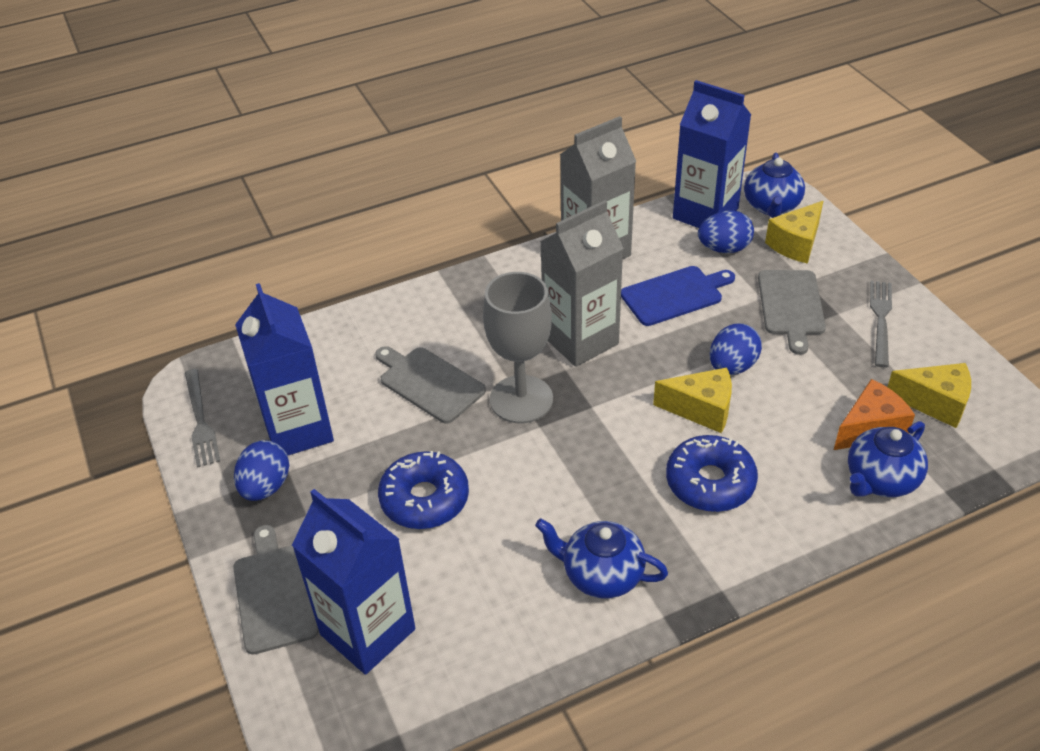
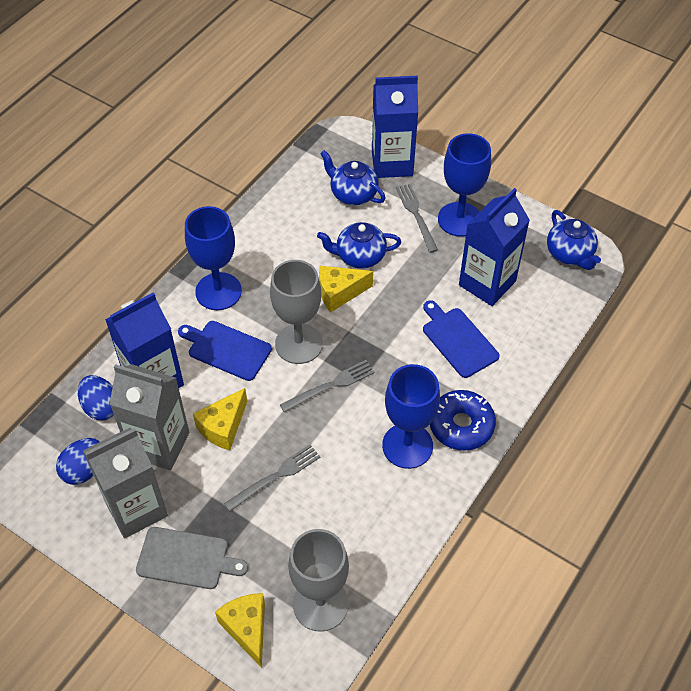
blue cutting board: 1 -> 2
blue donut: 2 -> 1
blue egg: 3 -> 2
blue goblet: 0 -> 3
grey cutting board: 3 -> 1
grey fork: 2 -> 3
grey goblet: 1 -> 2
orange cheese: 1 -> 0

